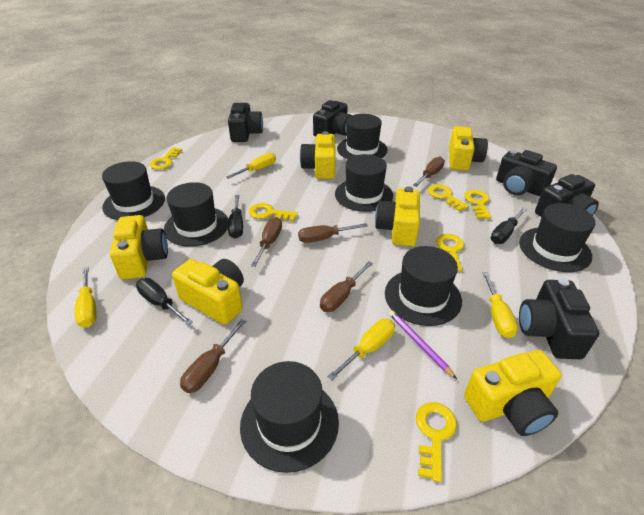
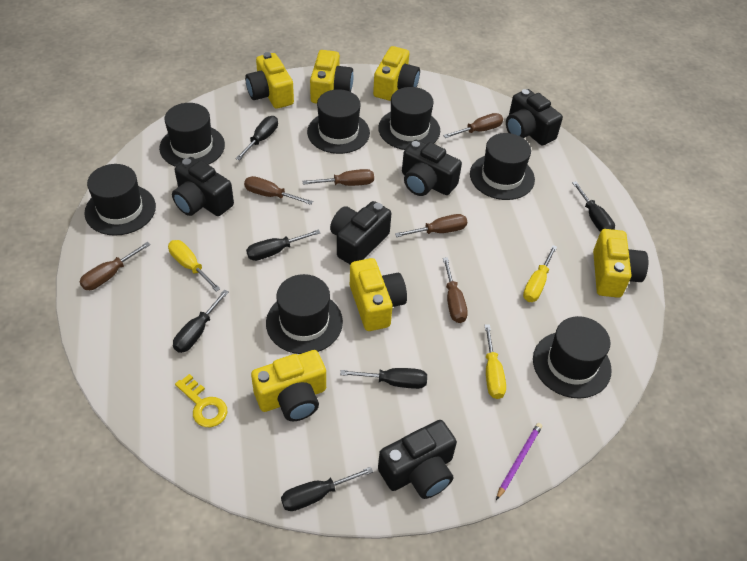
black screwdriver: 3 -> 6
brown screwdriver: 5 -> 6
yellow key: 6 -> 1
yellow screwdriver: 4 -> 3

